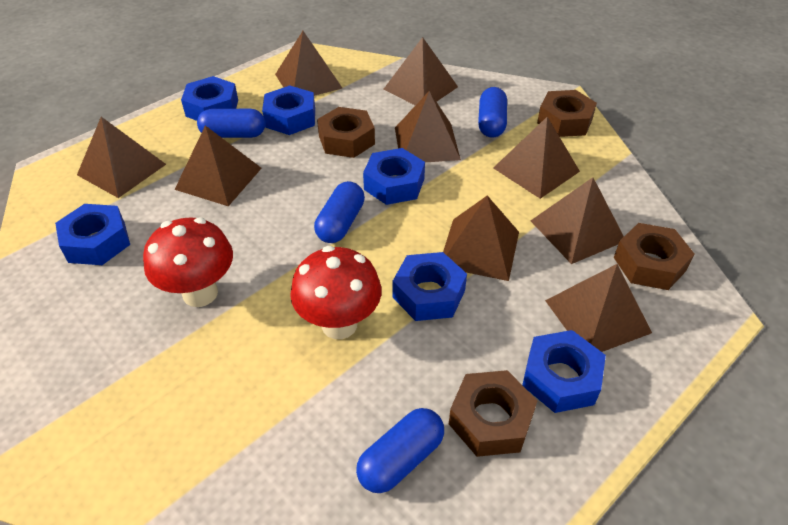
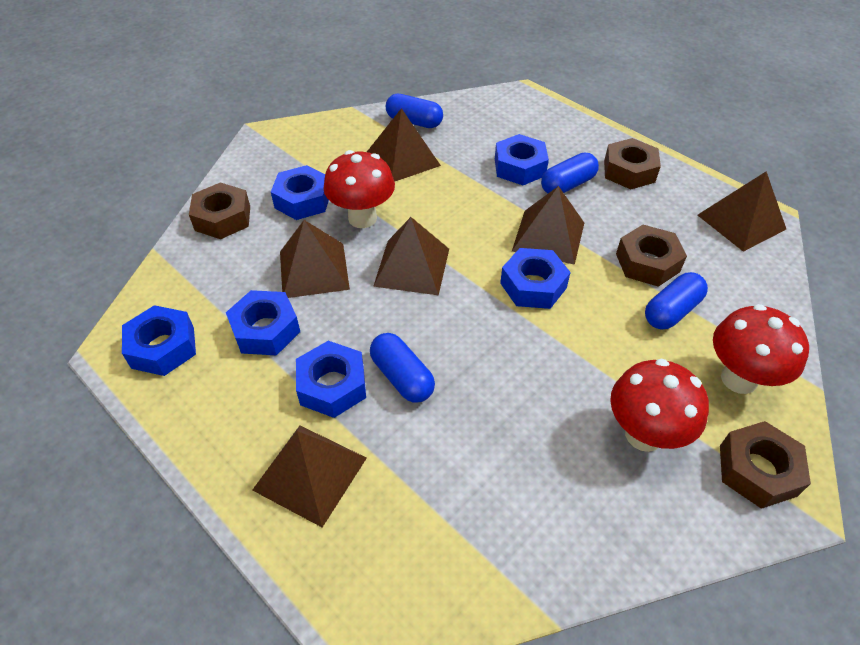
brown pyramid: 9 -> 6
red mushroom: 2 -> 3

